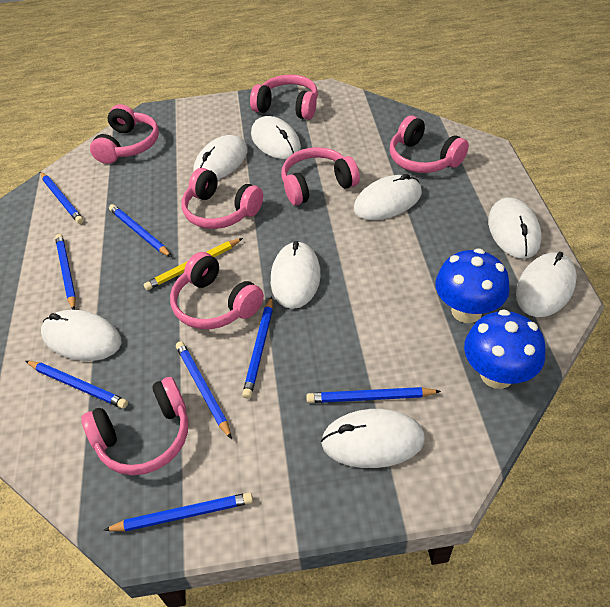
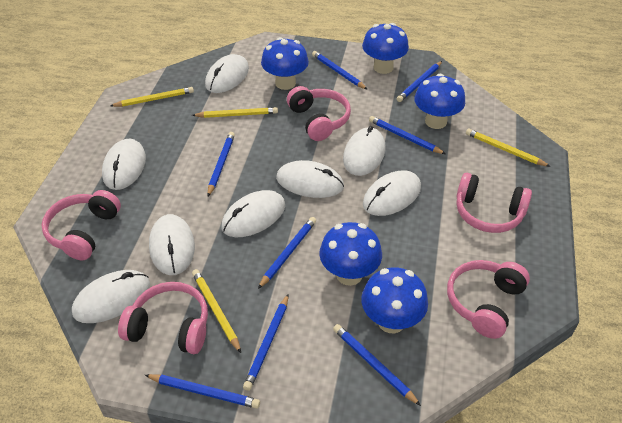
blue mushroom: 2 -> 5
pink headphones: 7 -> 5
yellow pencil: 1 -> 4

